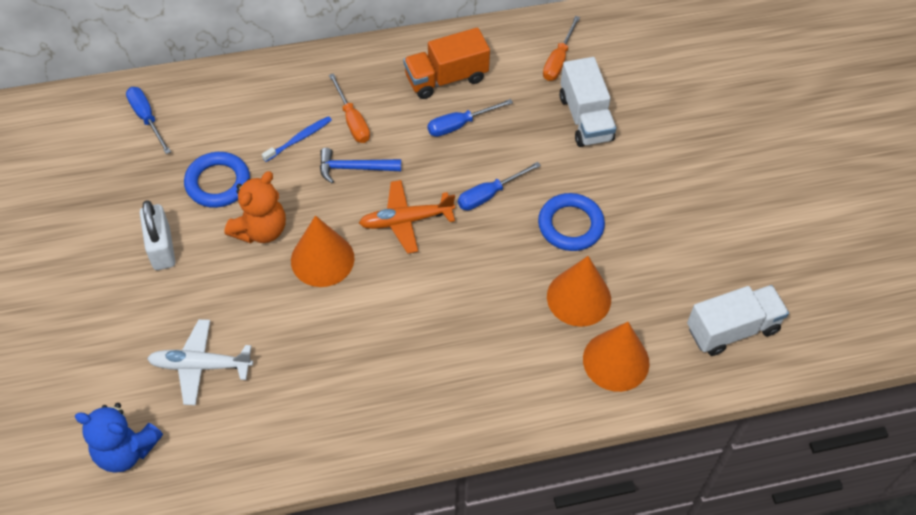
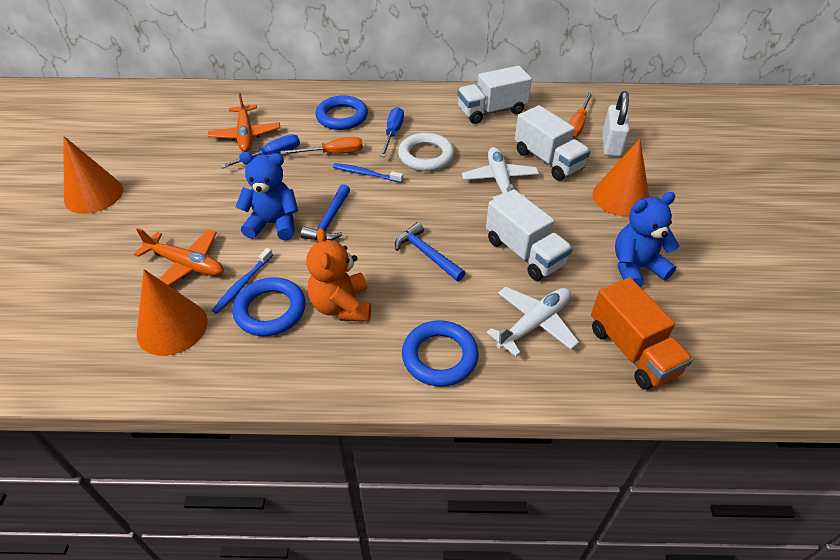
blue hammer: 1 -> 2
blue ring: 2 -> 3
blue screwdriver: 3 -> 2
blue teddy bear: 1 -> 2
blue toothbrush: 1 -> 2
orange plane: 1 -> 2
white plane: 1 -> 2
white ring: 0 -> 1
white truck: 2 -> 3

